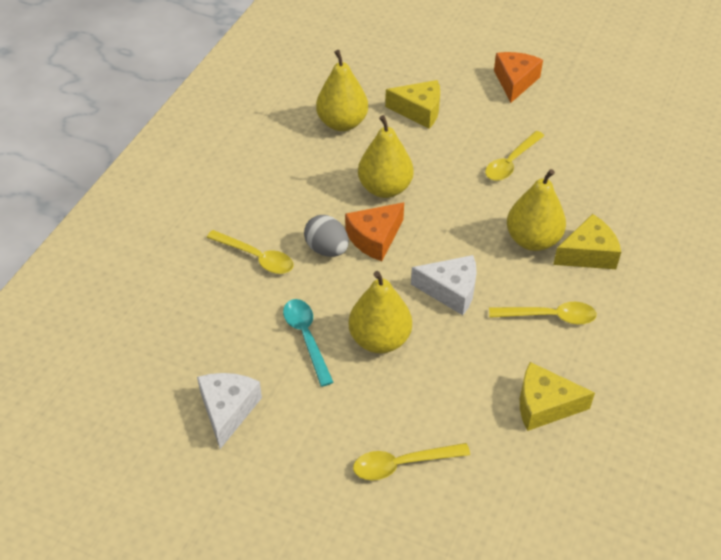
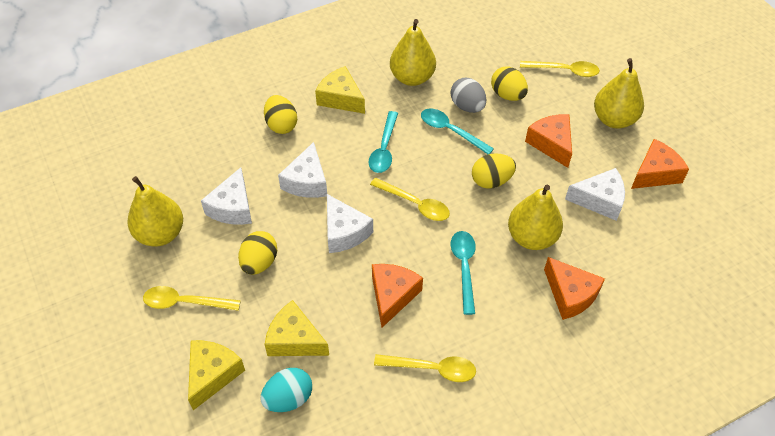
orange cheese: 2 -> 4
turquoise egg: 0 -> 1
turquoise spoon: 1 -> 3
white cheese: 2 -> 4
yellow egg: 0 -> 4

